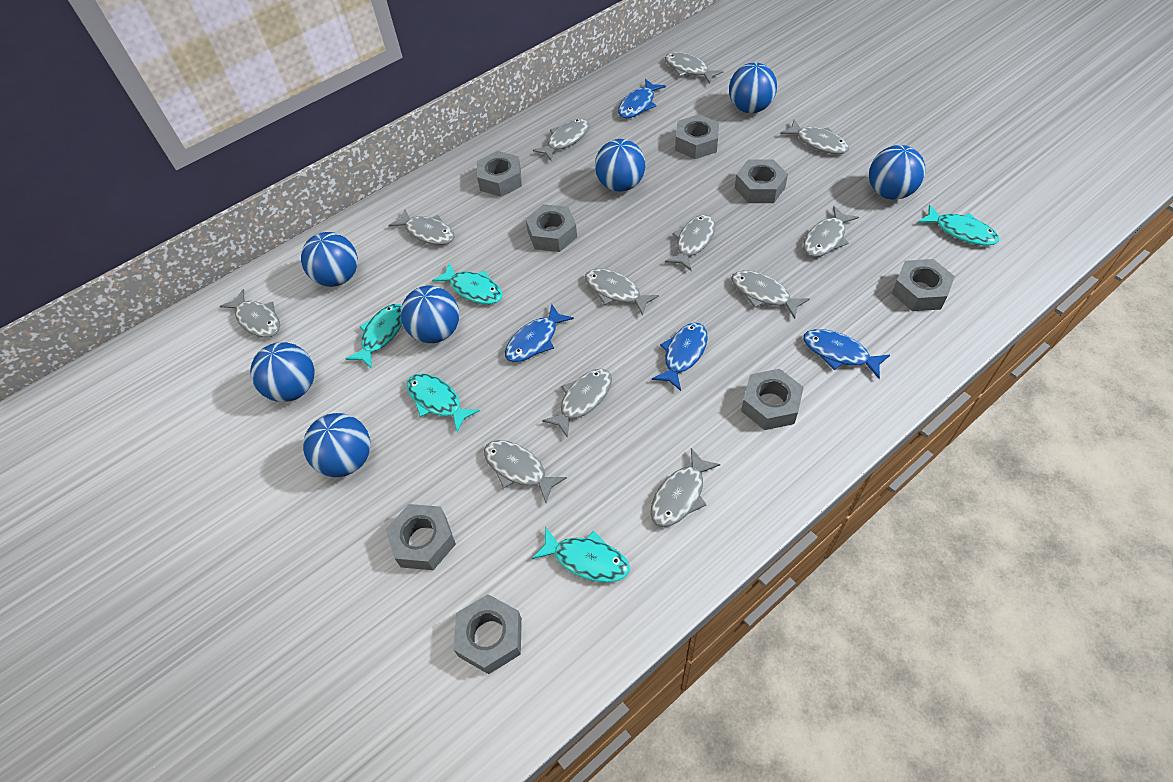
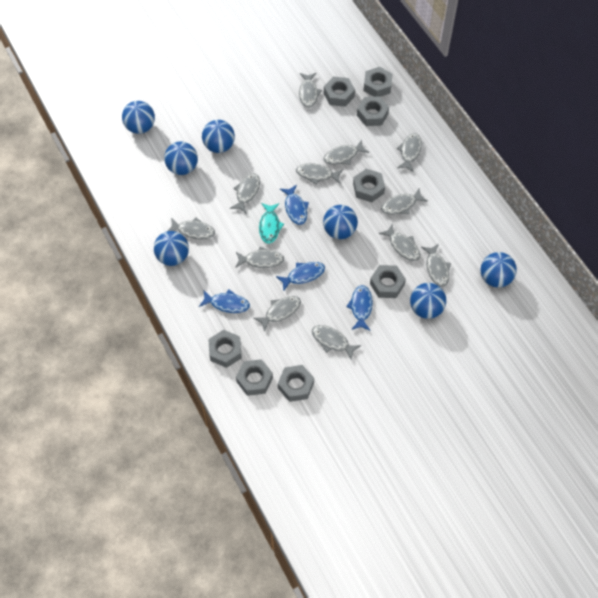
turquoise fish: 5 -> 1

